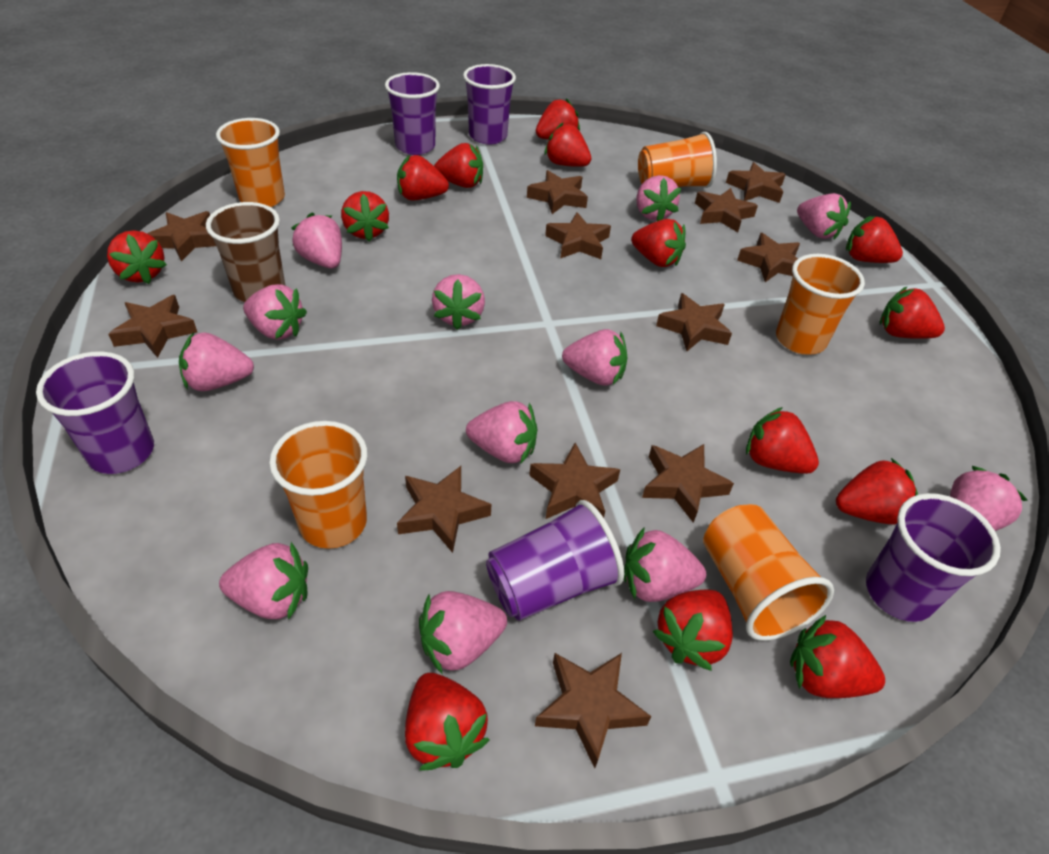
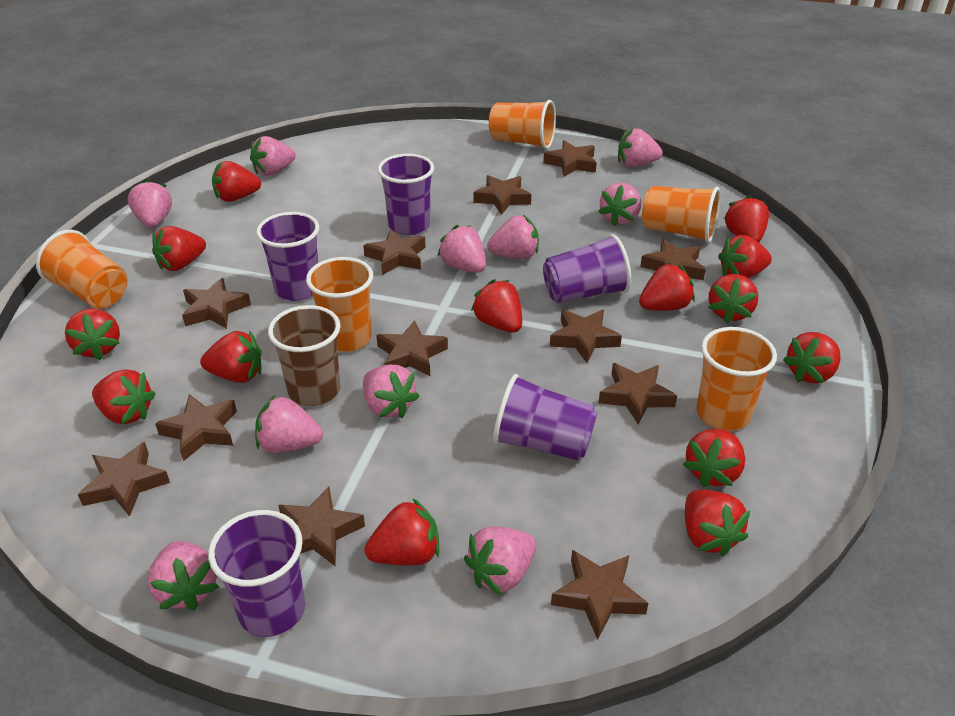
pink strawberry: 12 -> 10

